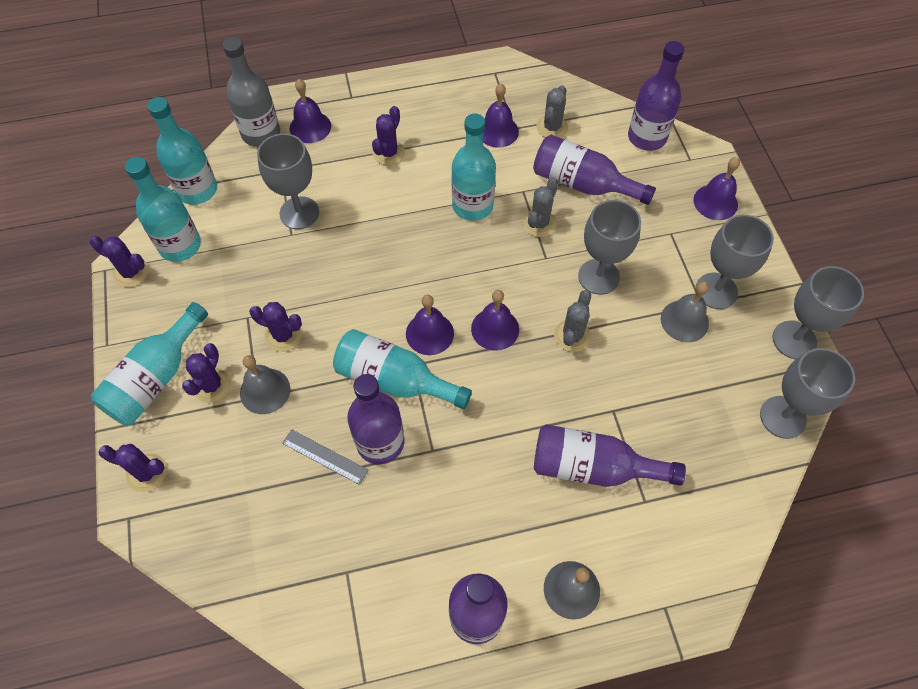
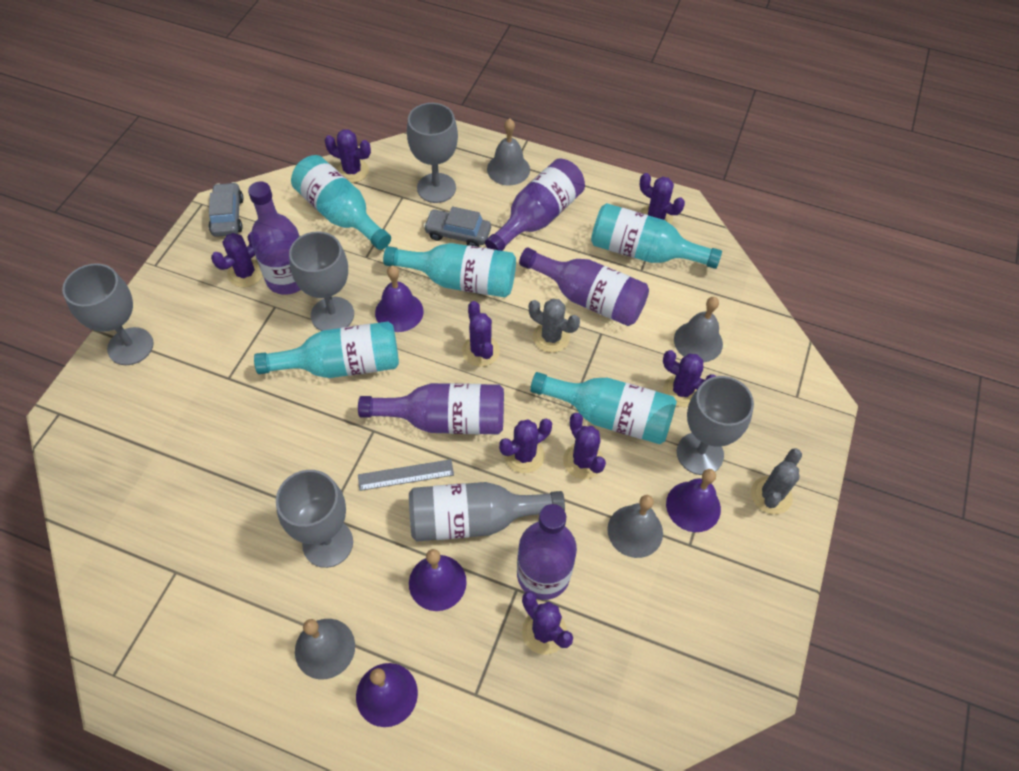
grey bell: 3 -> 4
grey cactus: 3 -> 2
grey car: 0 -> 2
purple bell: 5 -> 4
purple cactus: 5 -> 8

